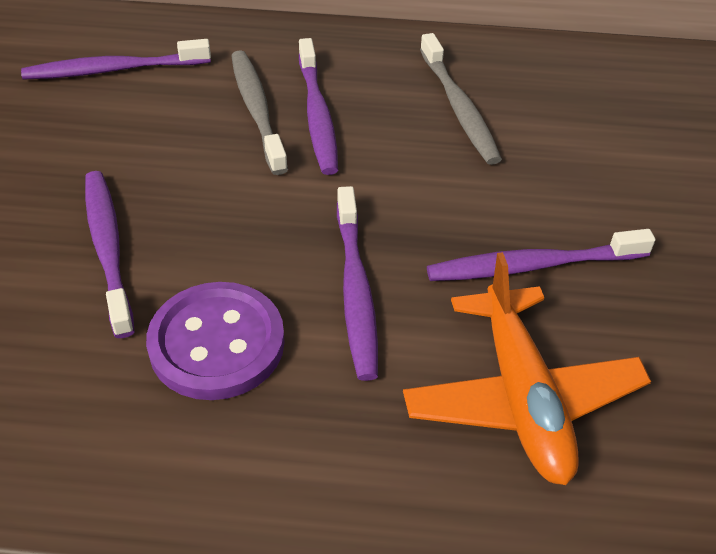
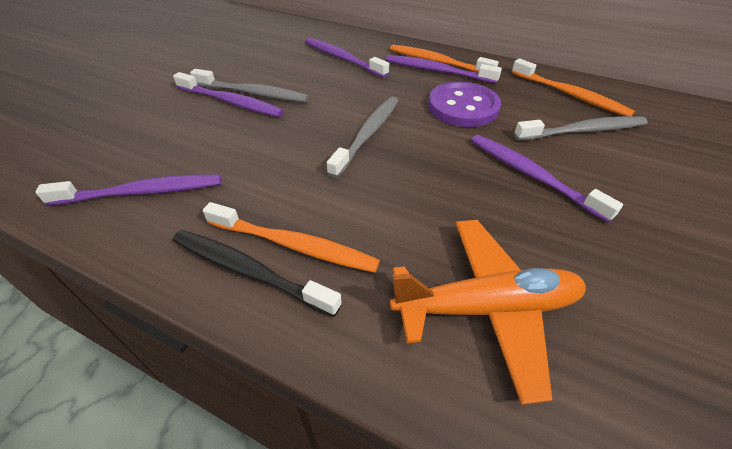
black toothbrush: 0 -> 1
grey toothbrush: 2 -> 3
orange toothbrush: 0 -> 3

